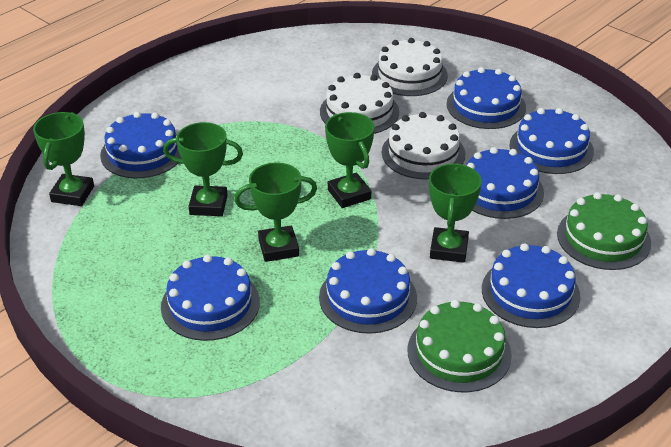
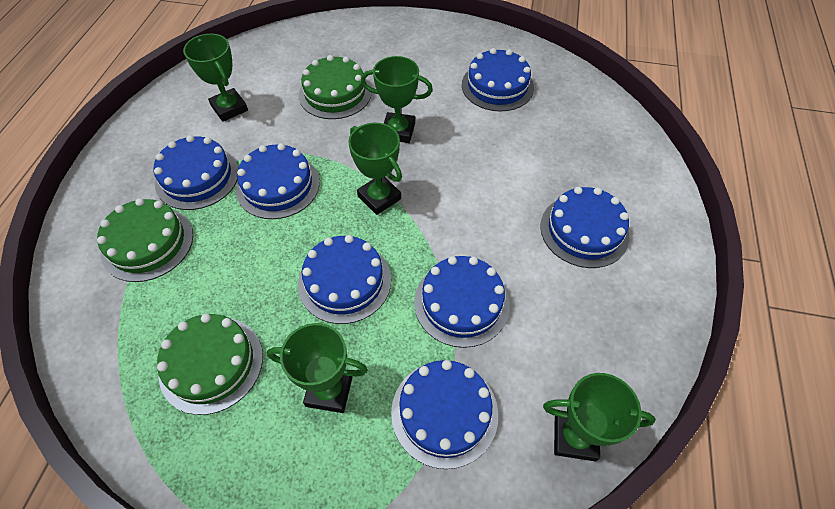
green cake: 2 -> 3
white cake: 3 -> 0

